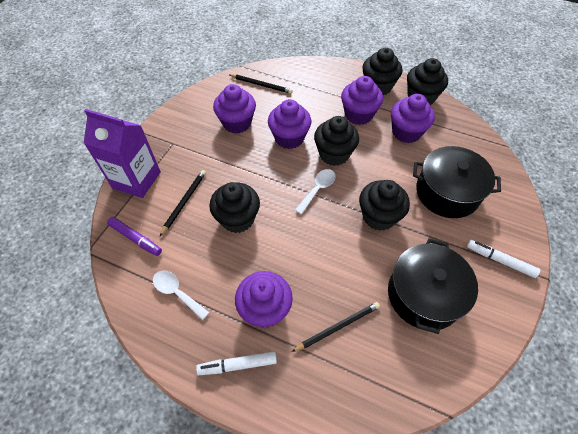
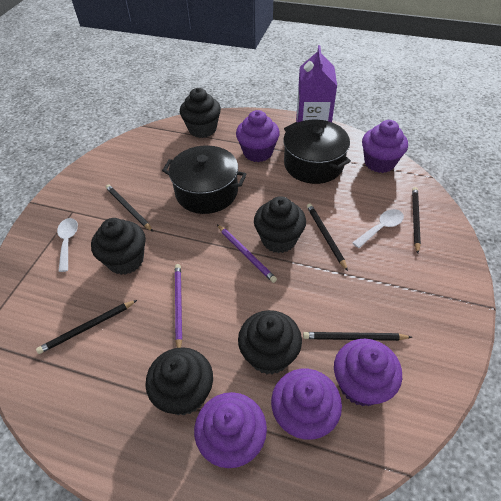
black pencil: 3 -> 5
purple marker: 1 -> 0
purple pencil: 0 -> 2
white marker: 2 -> 0

